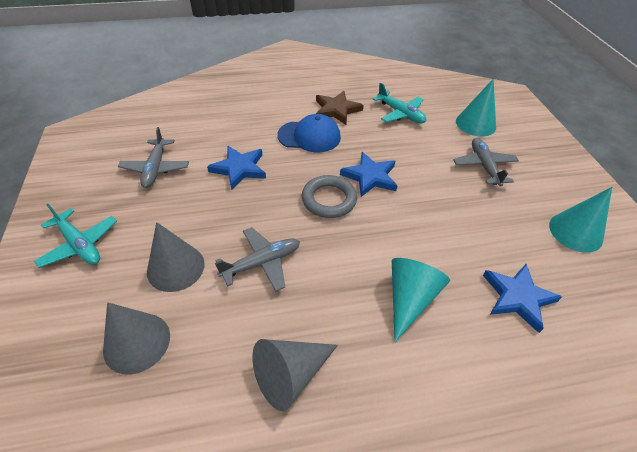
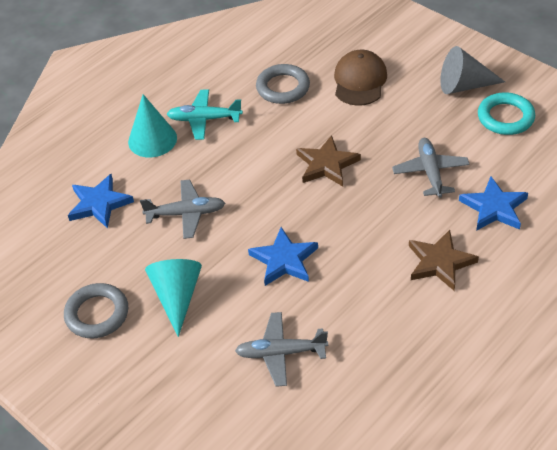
blue cap: 1 -> 0
brown cap: 0 -> 1
brown star: 1 -> 2
grey cone: 3 -> 1
grey ring: 1 -> 2
turquoise cone: 3 -> 2
turquoise plane: 2 -> 1
turquoise ring: 0 -> 1

